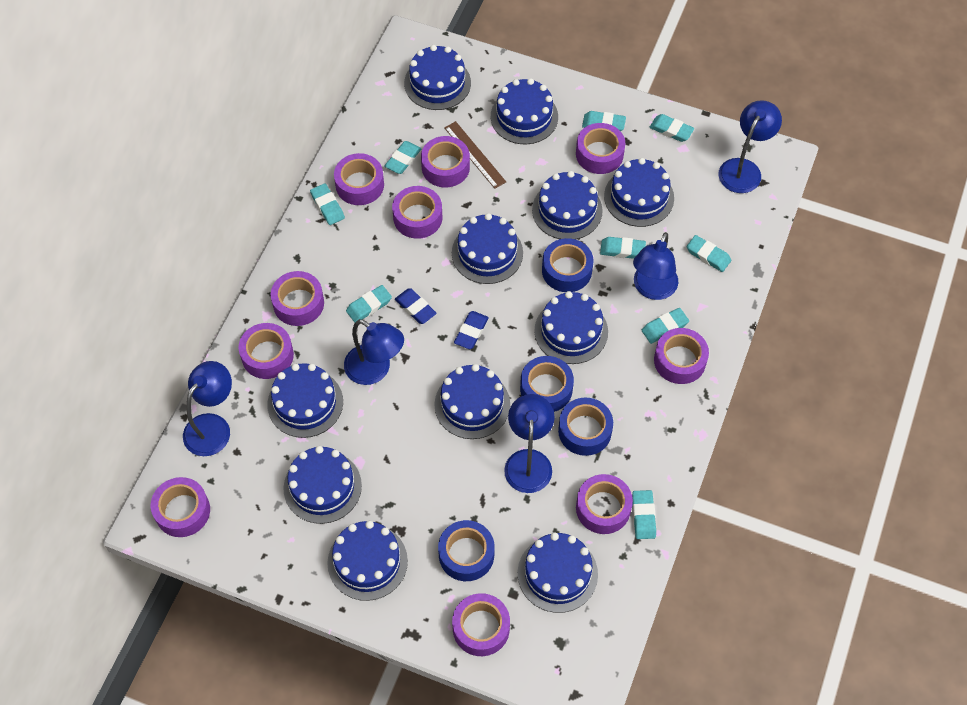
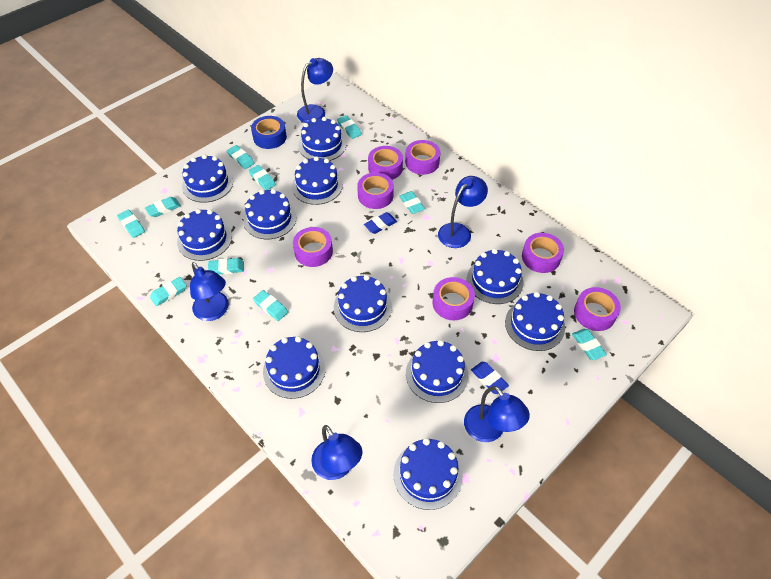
blue tape: 4 -> 1
brown ruler: 1 -> 0
purple tape: 10 -> 7
turquoise eraser: 9 -> 10

